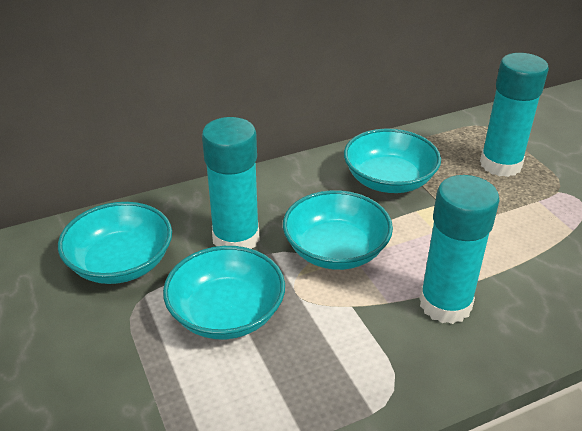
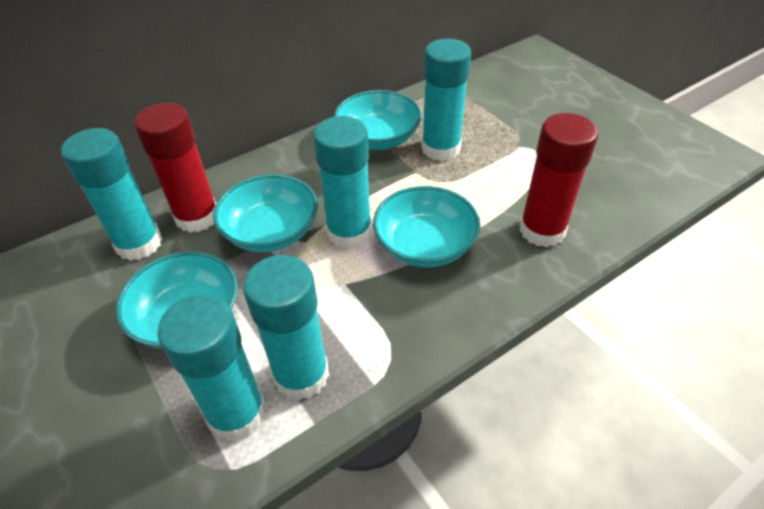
red glue stick: 0 -> 2
turquoise glue stick: 3 -> 5

